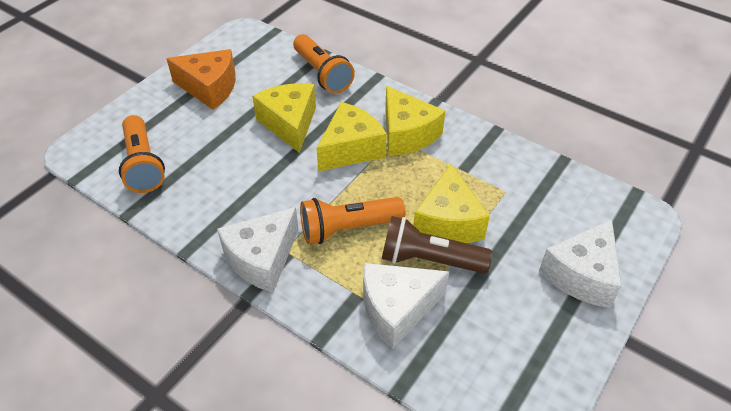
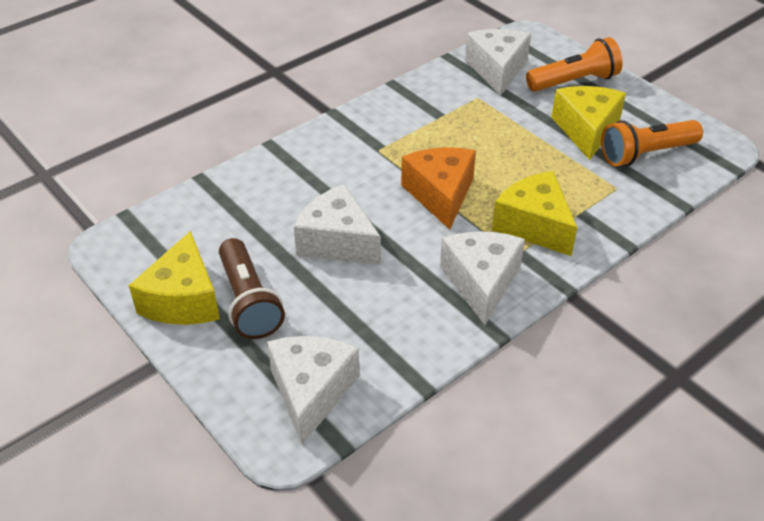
orange flashlight: 3 -> 2
white cheese: 3 -> 4
yellow cheese: 4 -> 3

